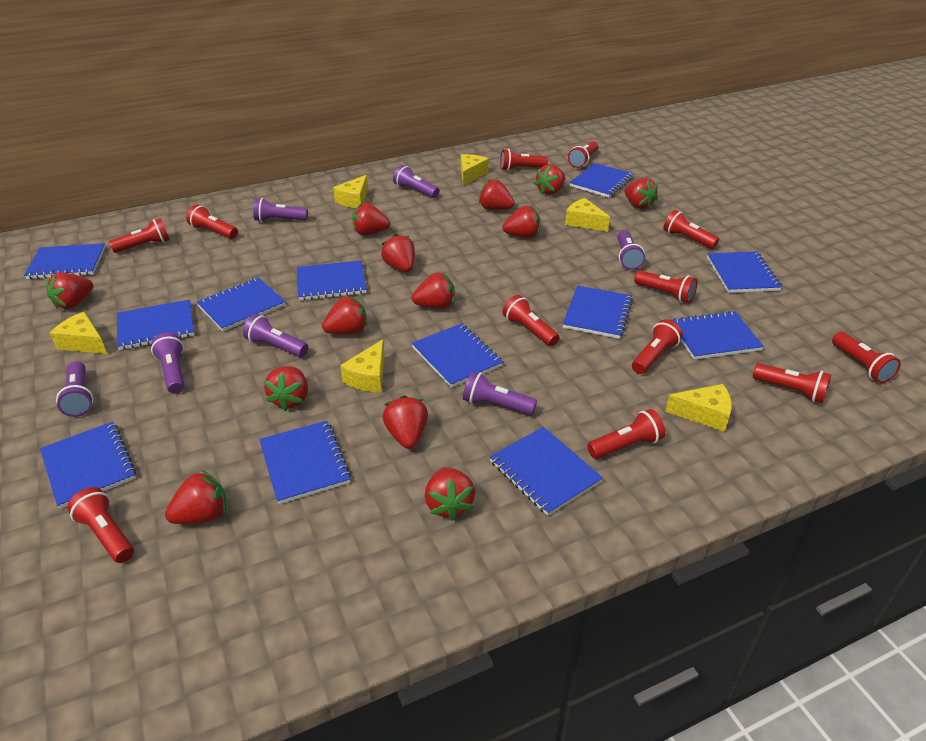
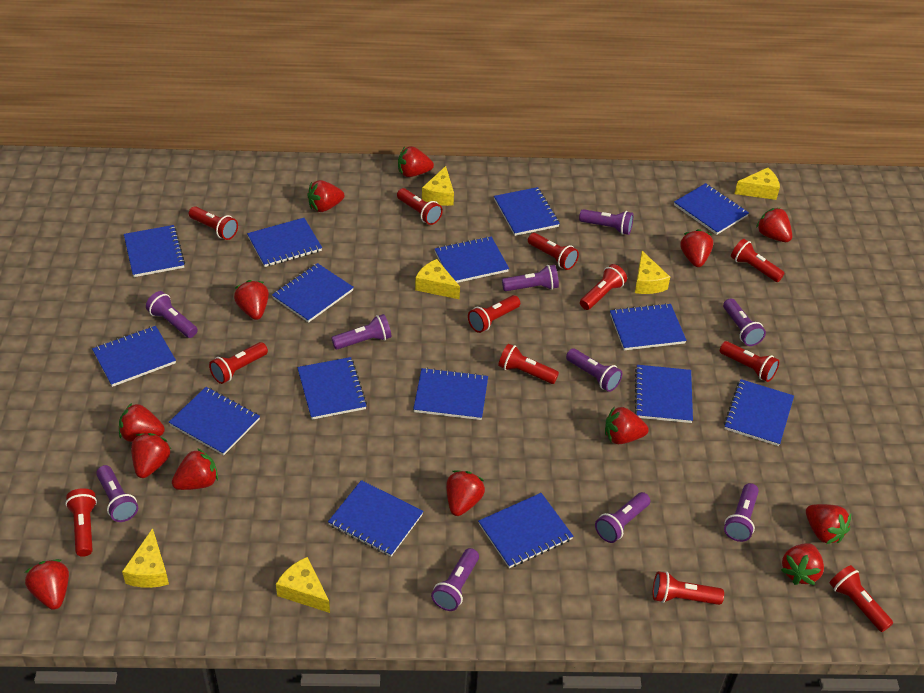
blue notebook: 12 -> 15
purple flashlight: 7 -> 10

